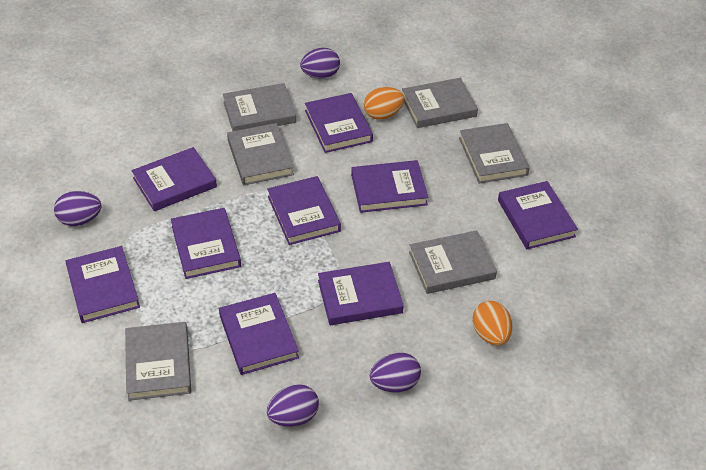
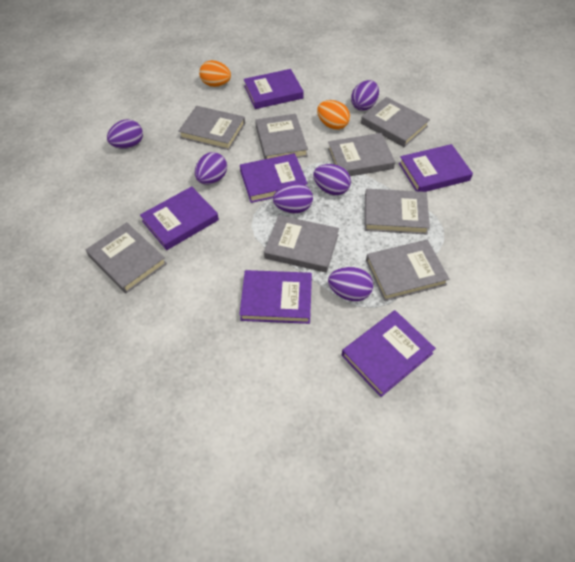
grey book: 6 -> 8
purple book: 9 -> 6
purple egg: 4 -> 6

